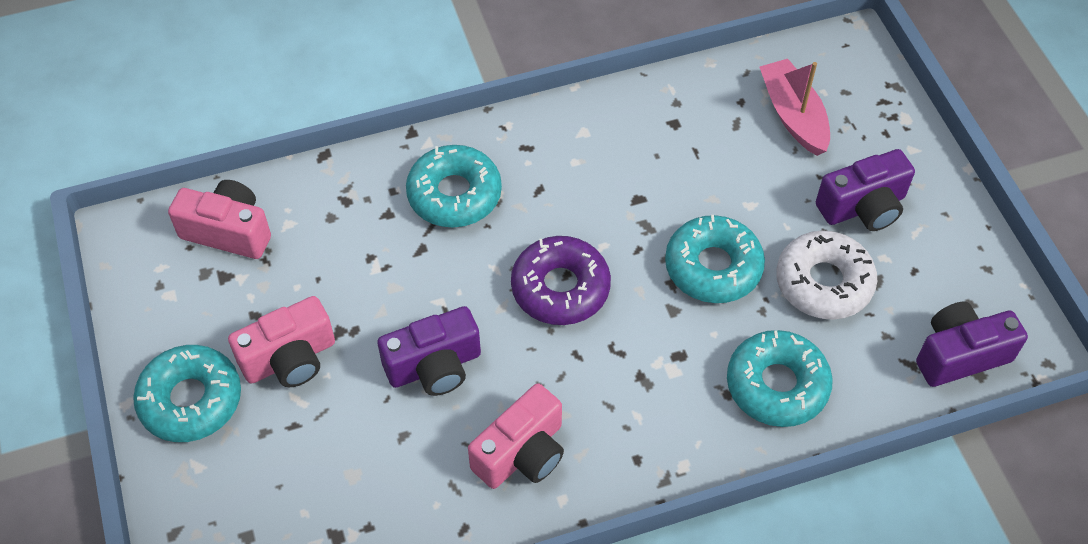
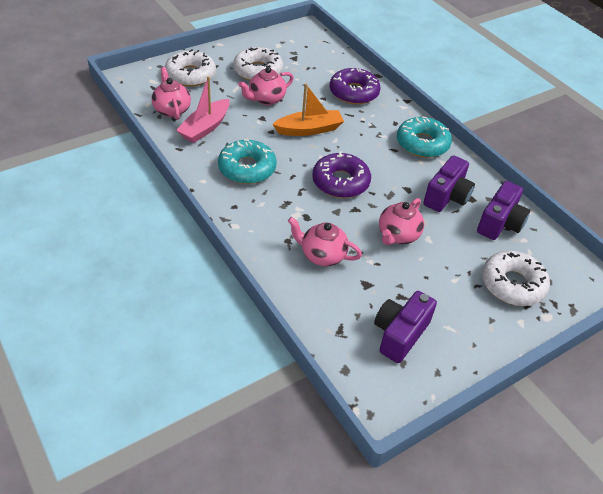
orange boat: 0 -> 1
pink camera: 3 -> 0
pink teapot: 0 -> 4
purple donut: 1 -> 2
turquoise donut: 4 -> 2
white donut: 1 -> 3

